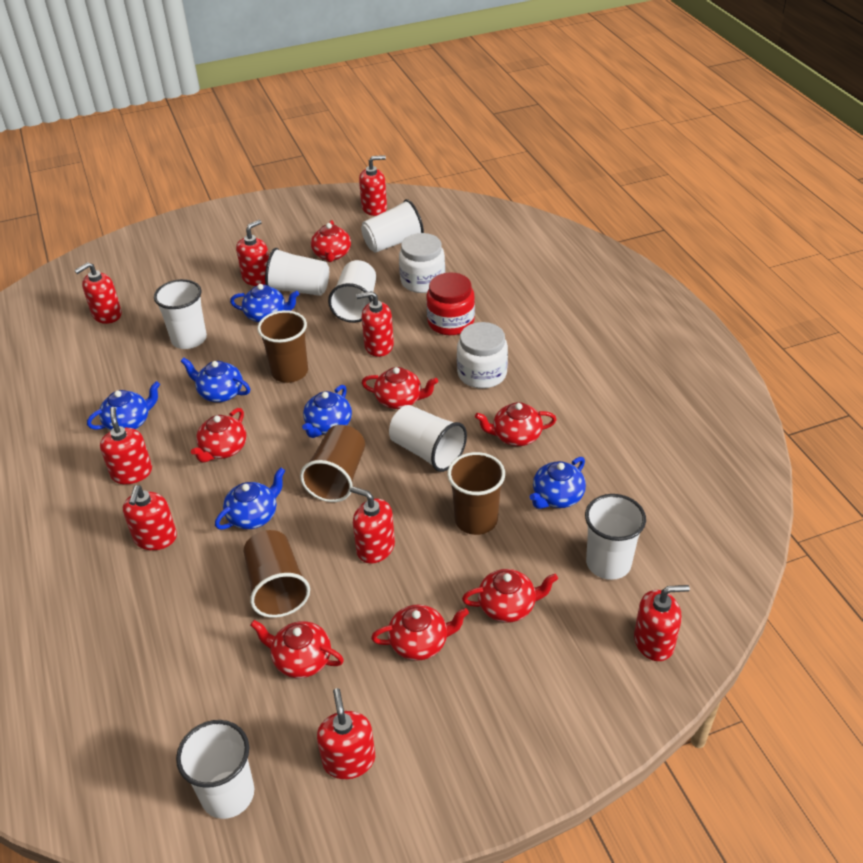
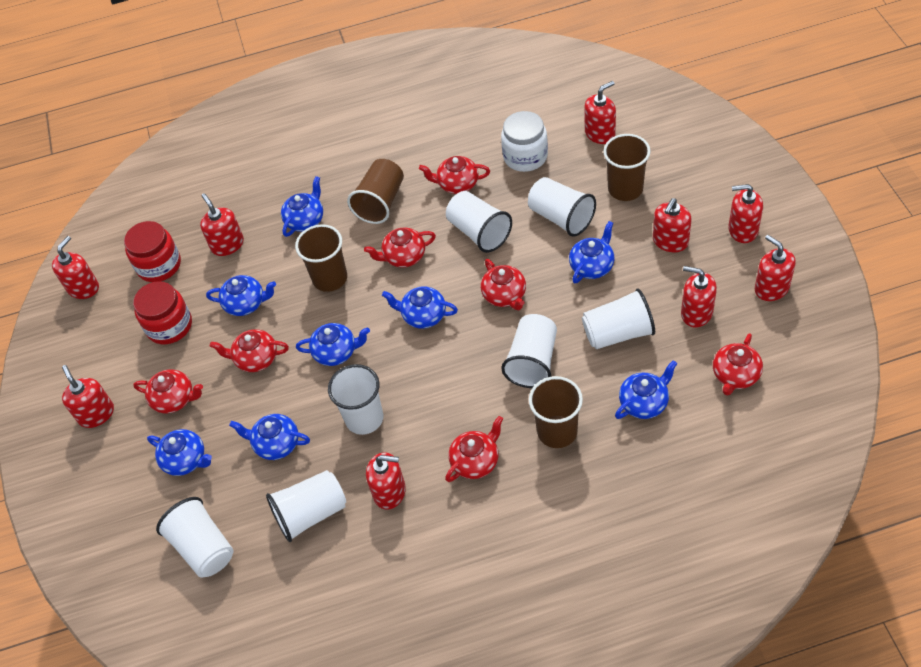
blue teapot: 6 -> 8
red jar: 1 -> 2
white jar: 2 -> 1

